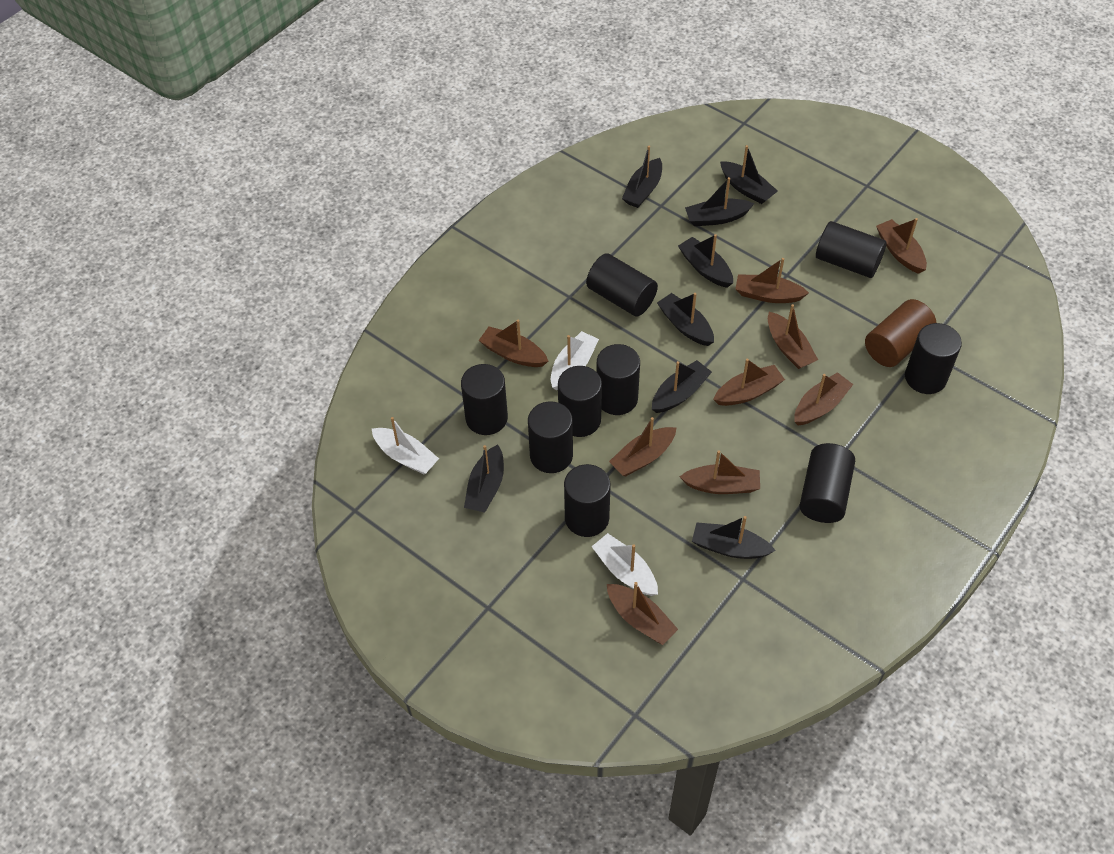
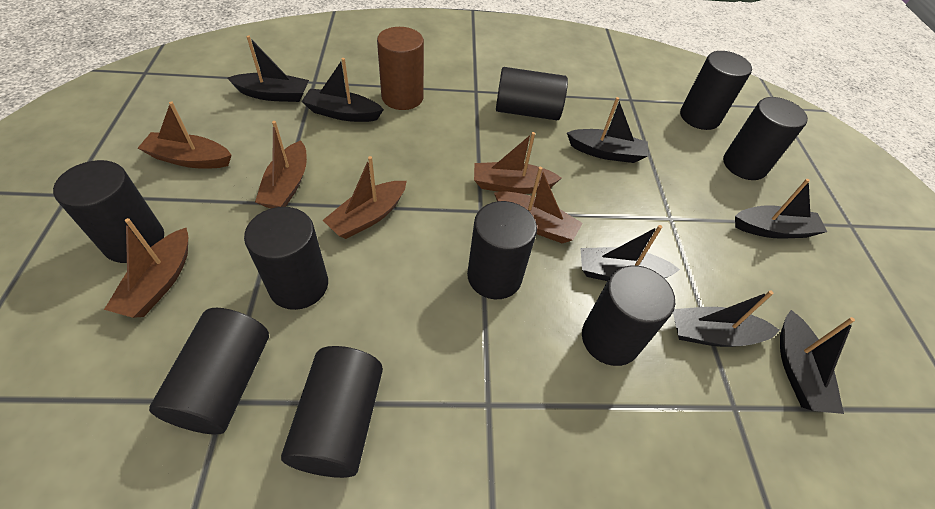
black boat: 8 -> 7
brown boat: 9 -> 6
white boat: 3 -> 0

